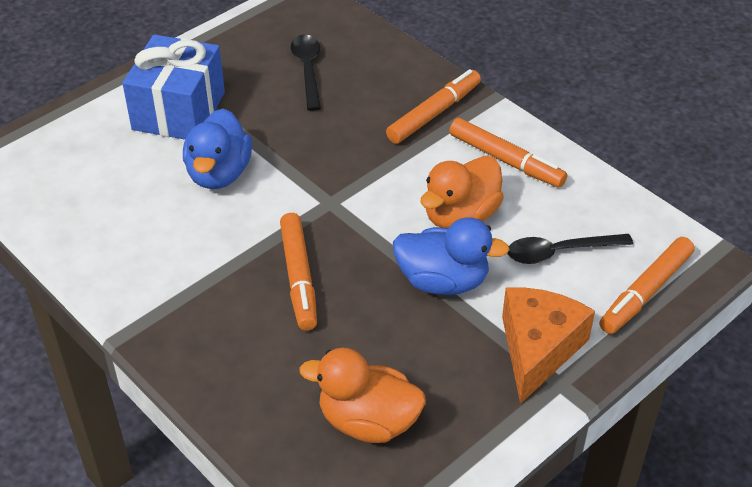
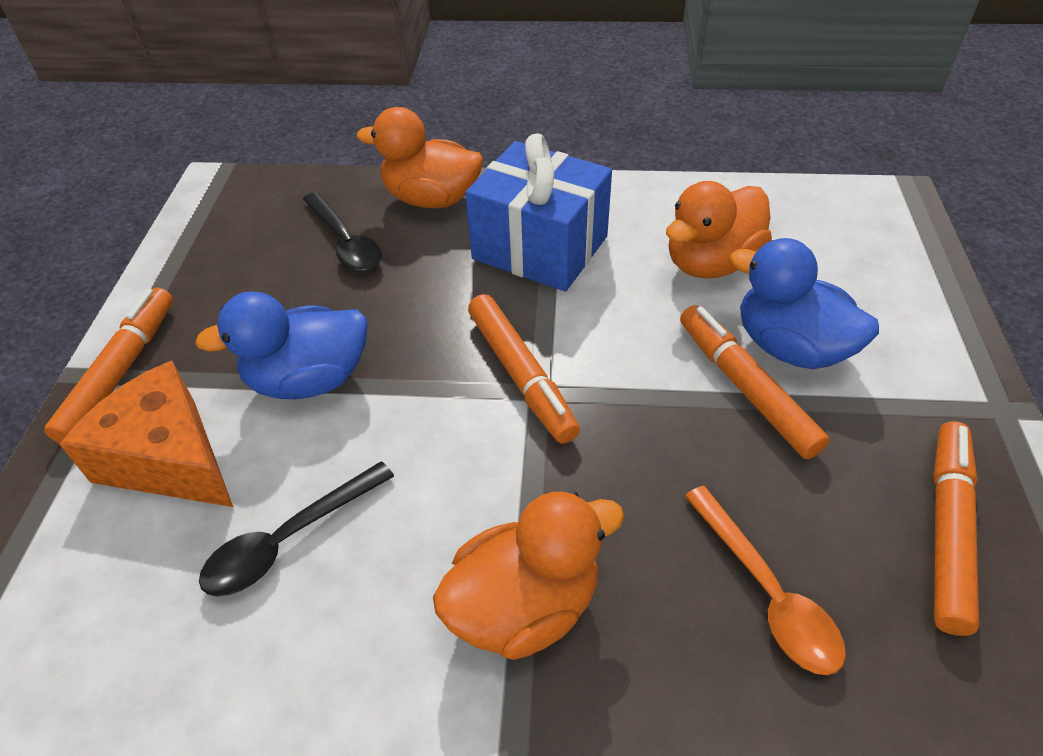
orange duck: 2 -> 3
orange spoon: 0 -> 1

